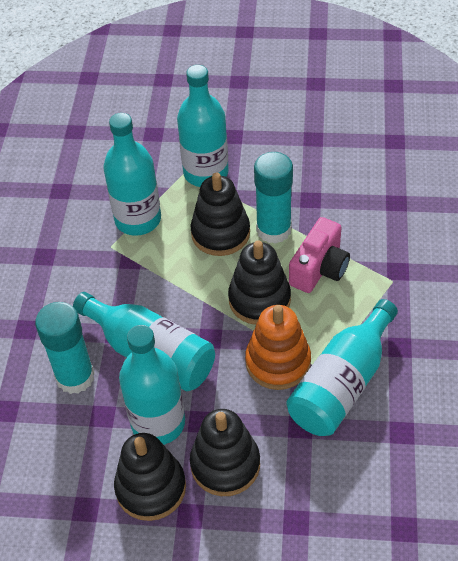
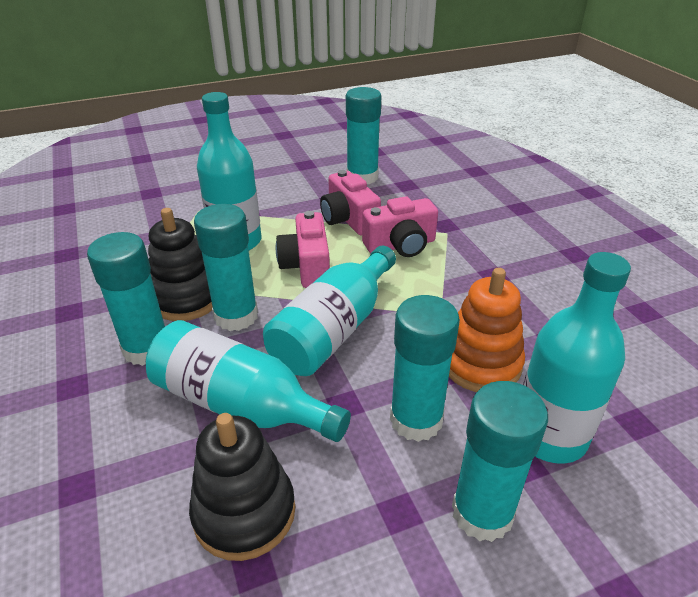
black stacking toy: 4 -> 2
pink camera: 1 -> 3
turquoise bottle: 5 -> 4
turquoise glue stick: 2 -> 5

